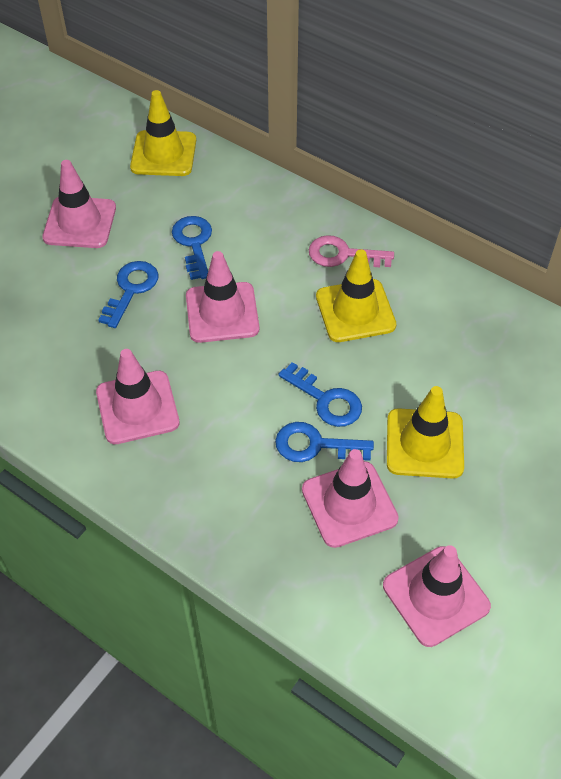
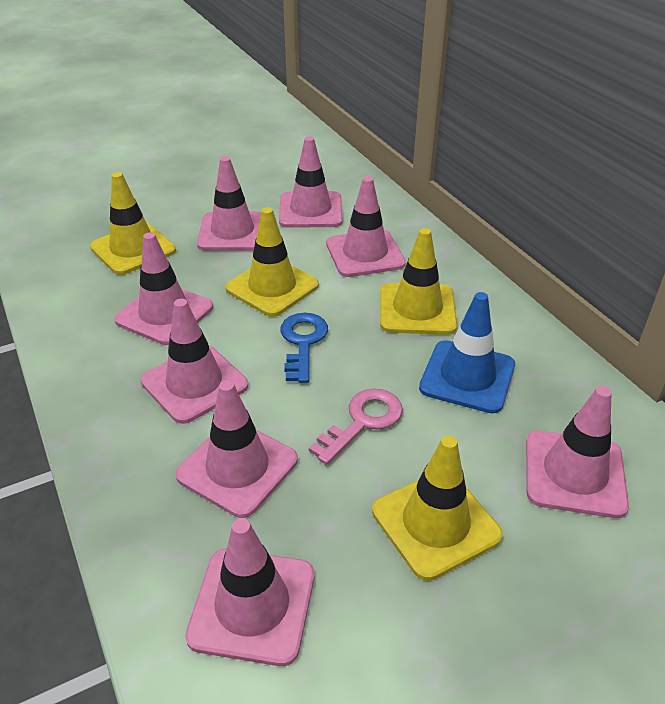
blue key: 4 -> 1
blue traffic cone: 0 -> 1
pink traffic cone: 5 -> 8
yellow traffic cone: 3 -> 4

